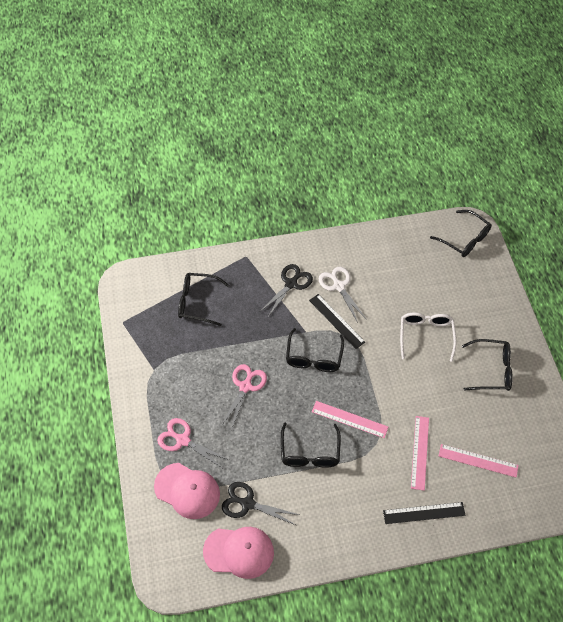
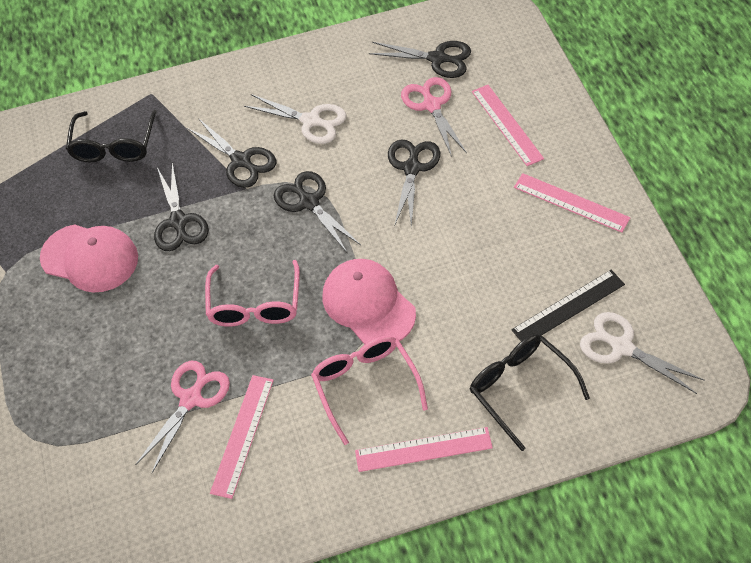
black glasses: 5 -> 2
black ruler: 2 -> 1
black scissors: 2 -> 5
pink glasses: 0 -> 2
pink ruler: 3 -> 4
white glasses: 1 -> 0
white scissors: 1 -> 2

